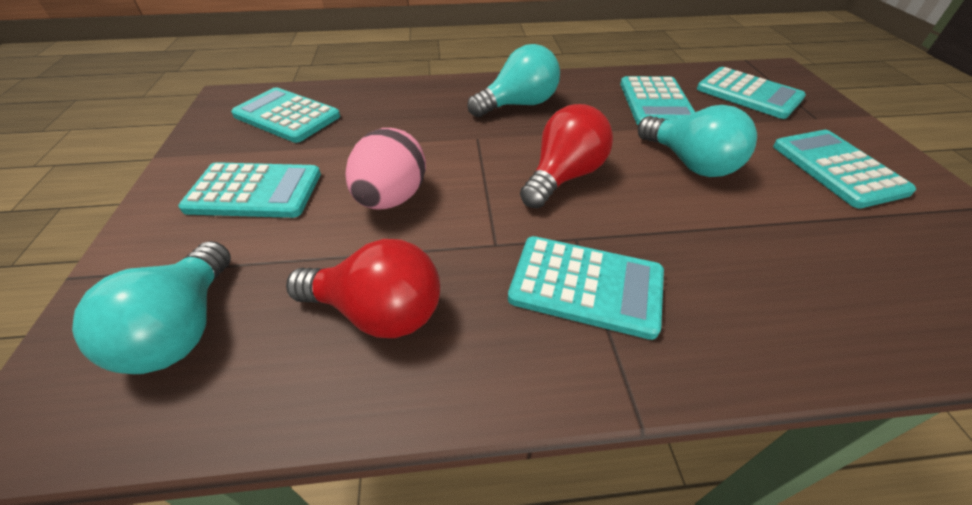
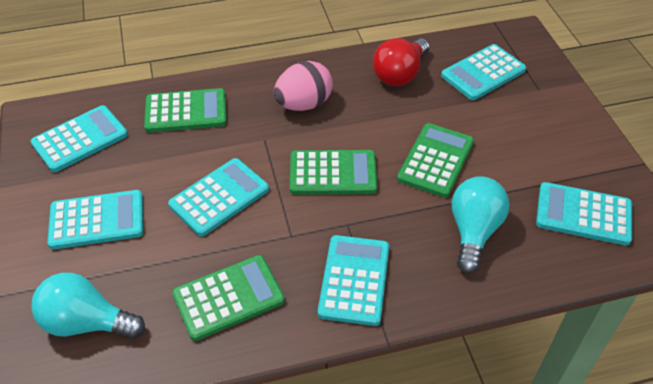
green calculator: 0 -> 4
red light bulb: 2 -> 1
turquoise light bulb: 3 -> 2

